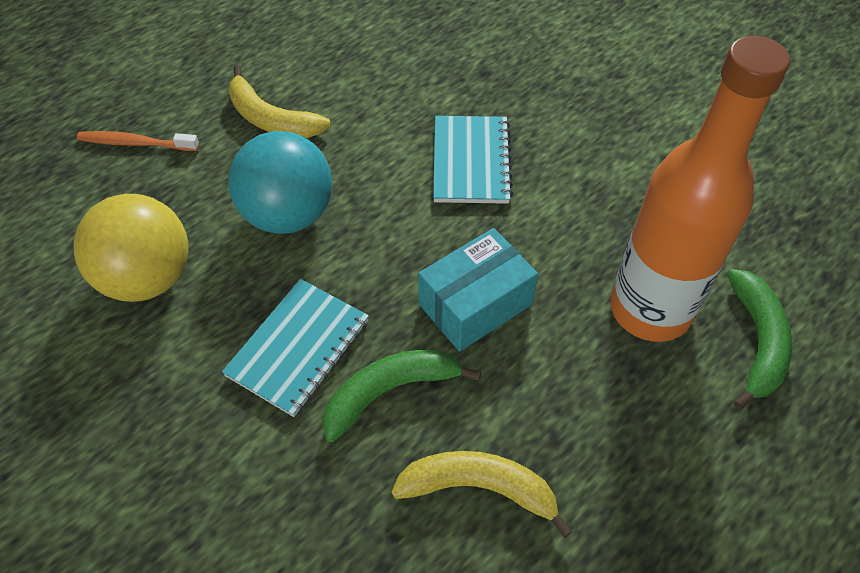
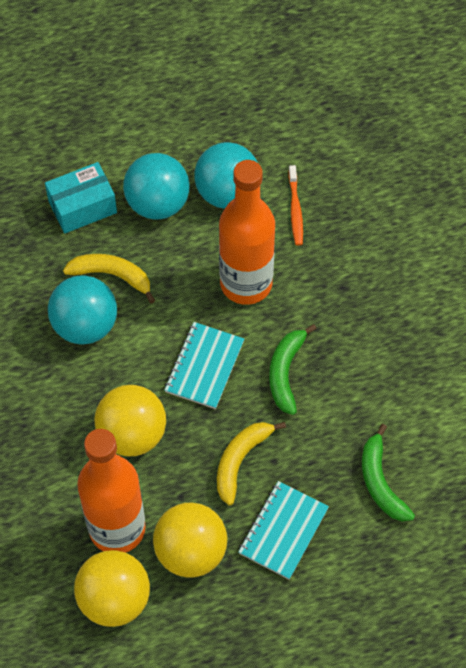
orange bottle: 1 -> 2
turquoise ball: 1 -> 3
yellow ball: 1 -> 3

